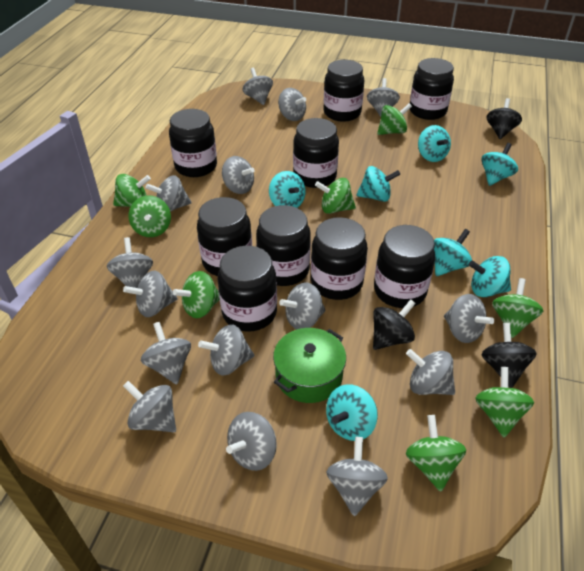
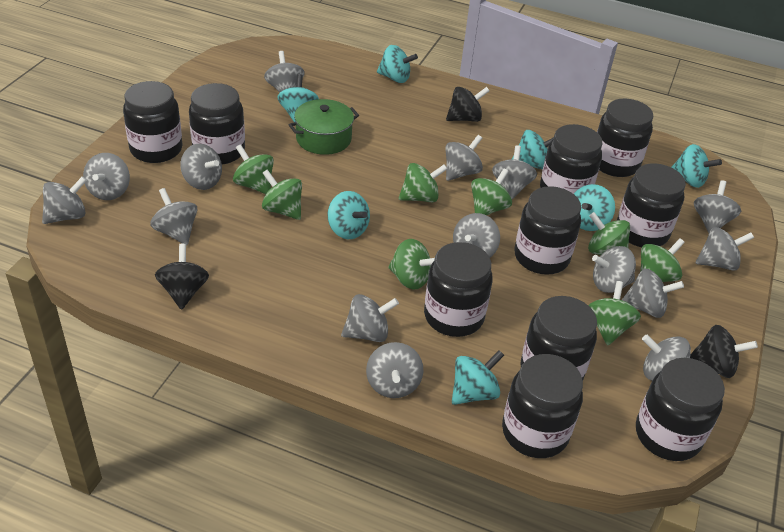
black jar: 9 -> 10

